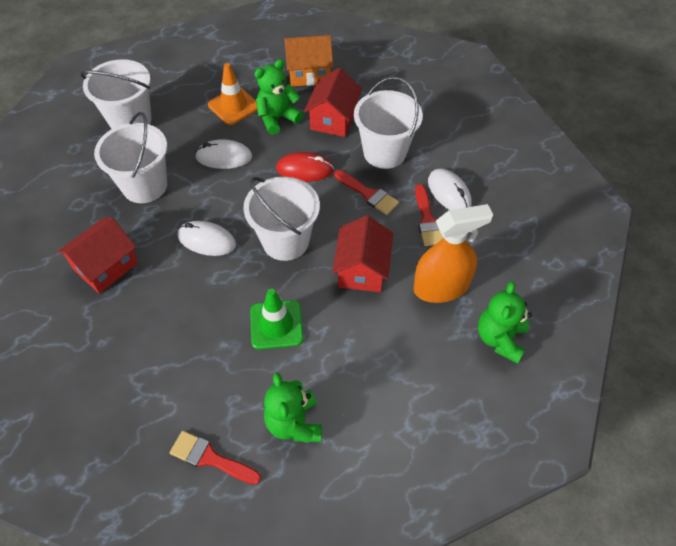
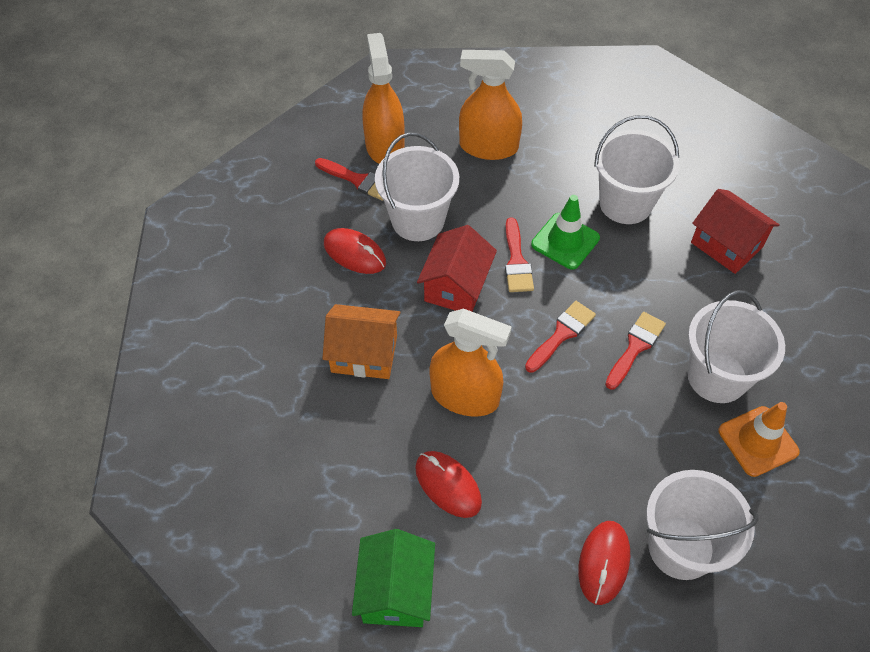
green house: 0 -> 1
green teddy bear: 3 -> 0
orange spray bottle: 1 -> 3
red brush: 3 -> 4
red house: 3 -> 2
red mouse: 1 -> 3
white mouse: 3 -> 0

